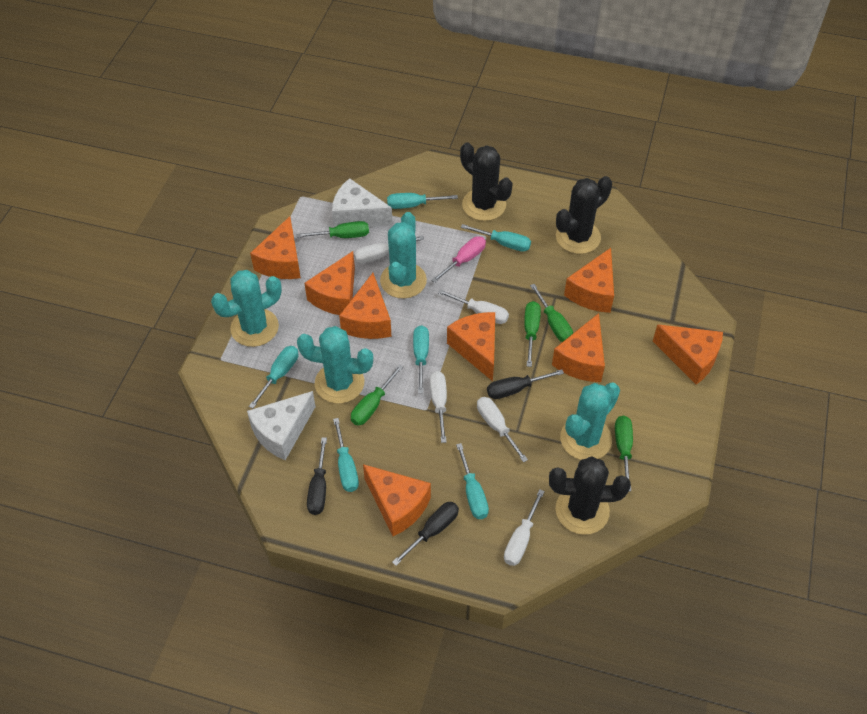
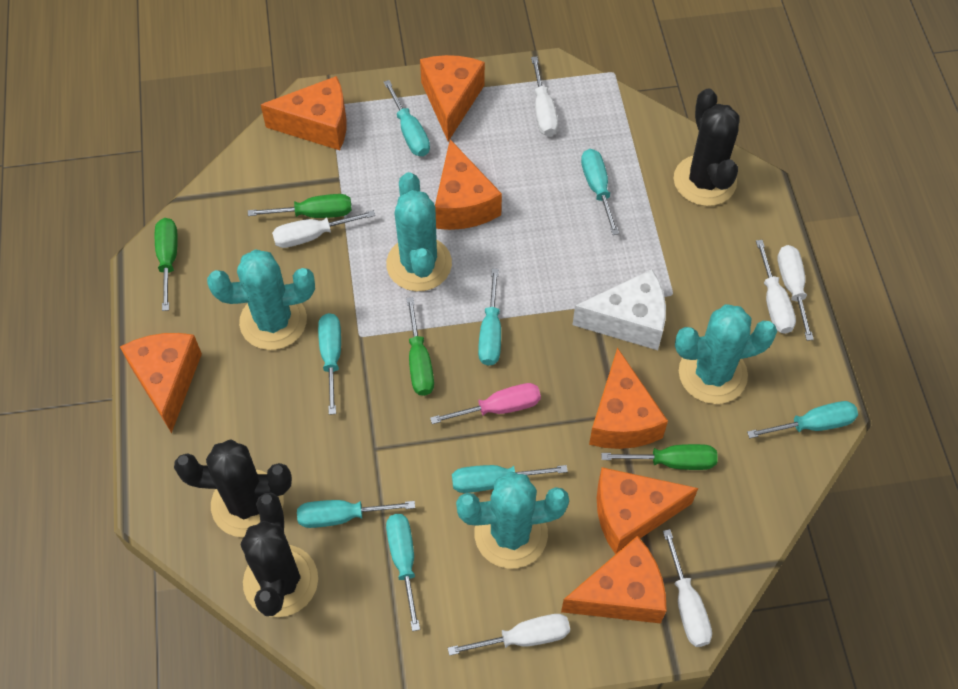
black screwdriver: 3 -> 0
green screwdriver: 5 -> 4
orange cheese: 8 -> 7
turquoise screwdriver: 6 -> 8
white cheese: 2 -> 1
white screwdriver: 5 -> 6

